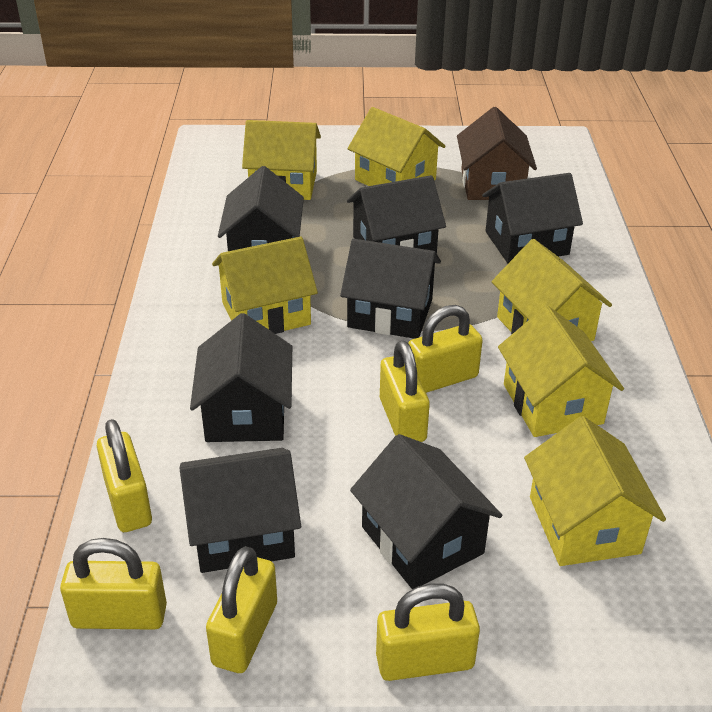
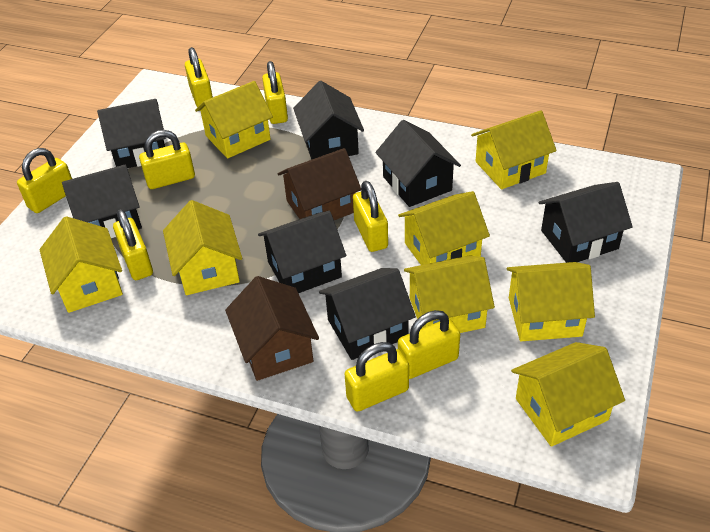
brown house: 1 -> 2
yellow house: 6 -> 8
yellow padlock: 6 -> 8

